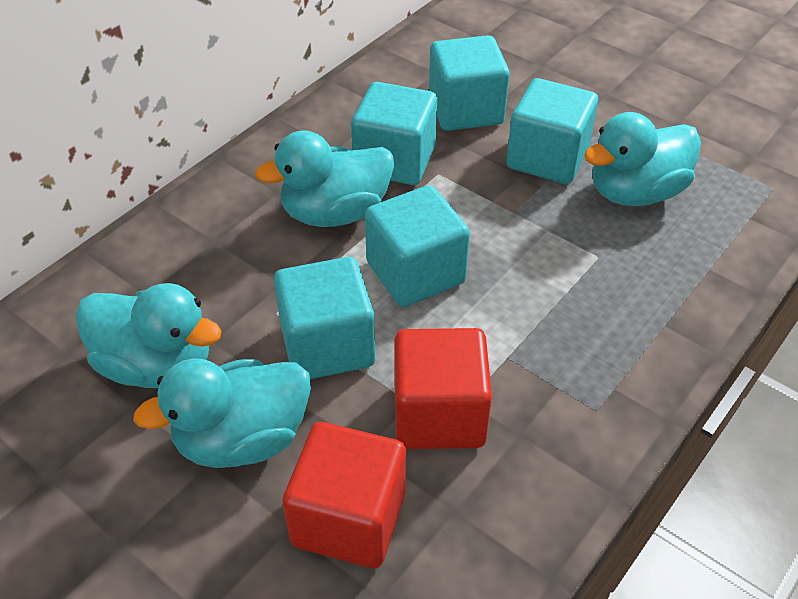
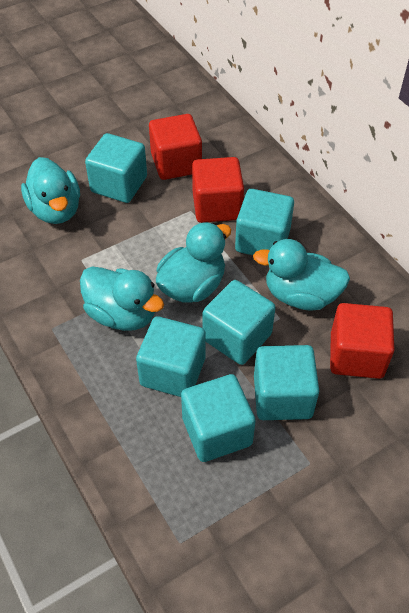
red cube: 2 -> 3
turquoise cube: 5 -> 6

